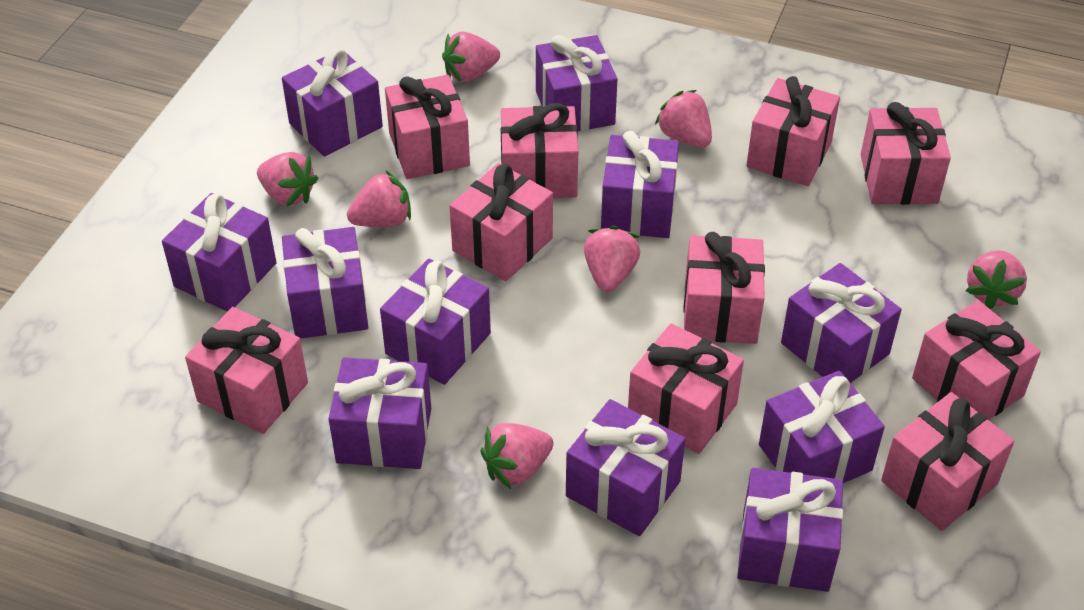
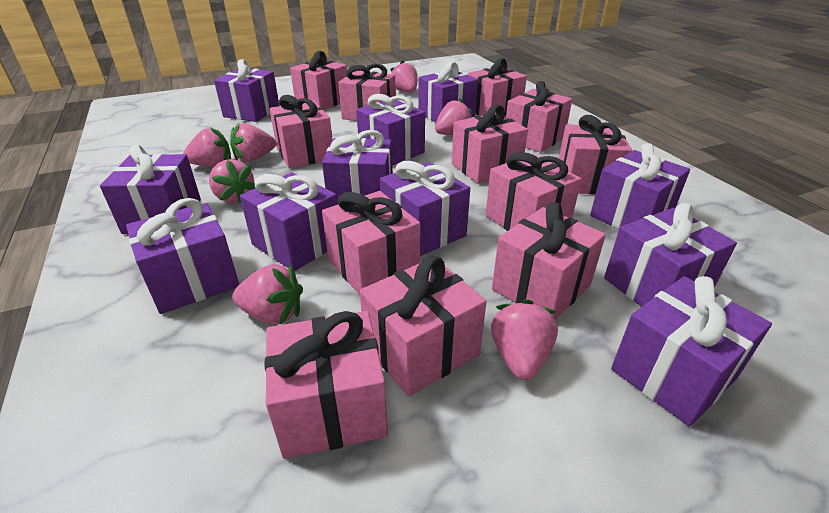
pink gift: 10 -> 12

